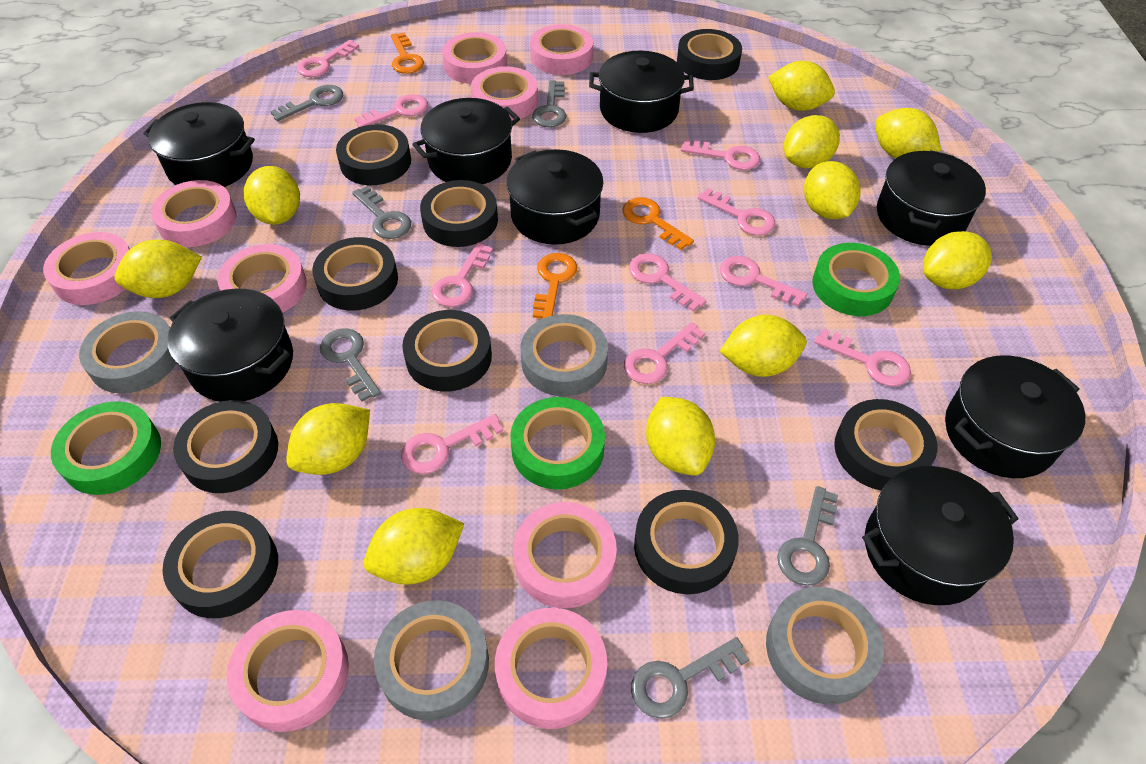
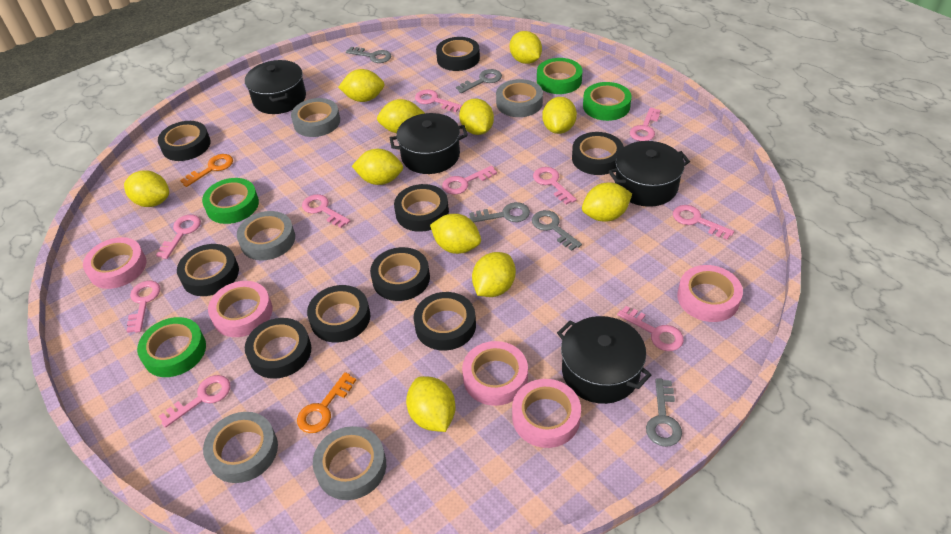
black pot: 8 -> 4
green tape: 3 -> 4
grey key: 6 -> 5
grey tape: 4 -> 5
orange key: 3 -> 2
pink tape: 9 -> 5

